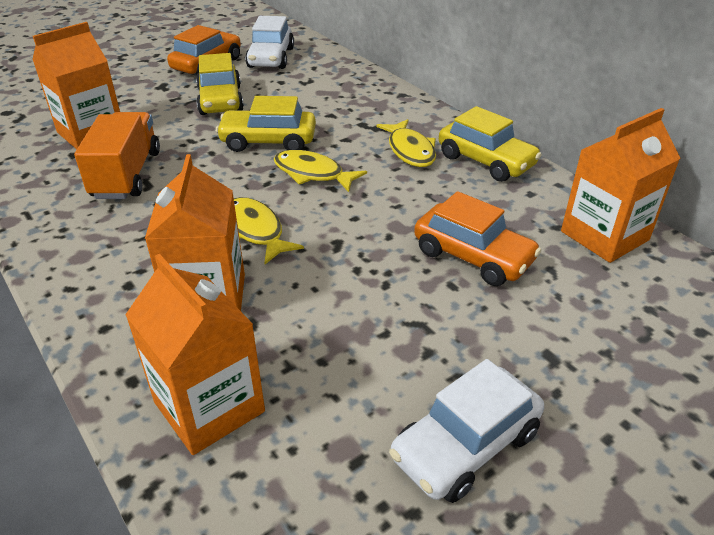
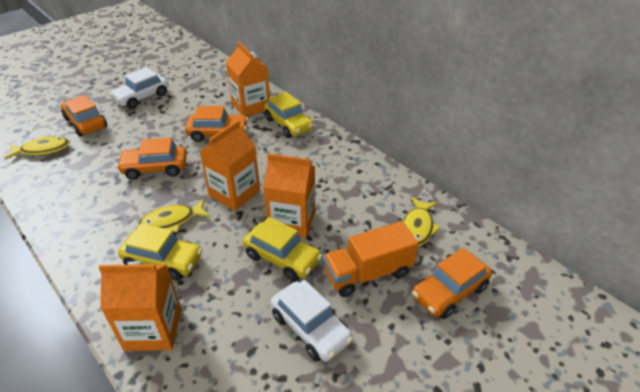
orange car: 2 -> 4

